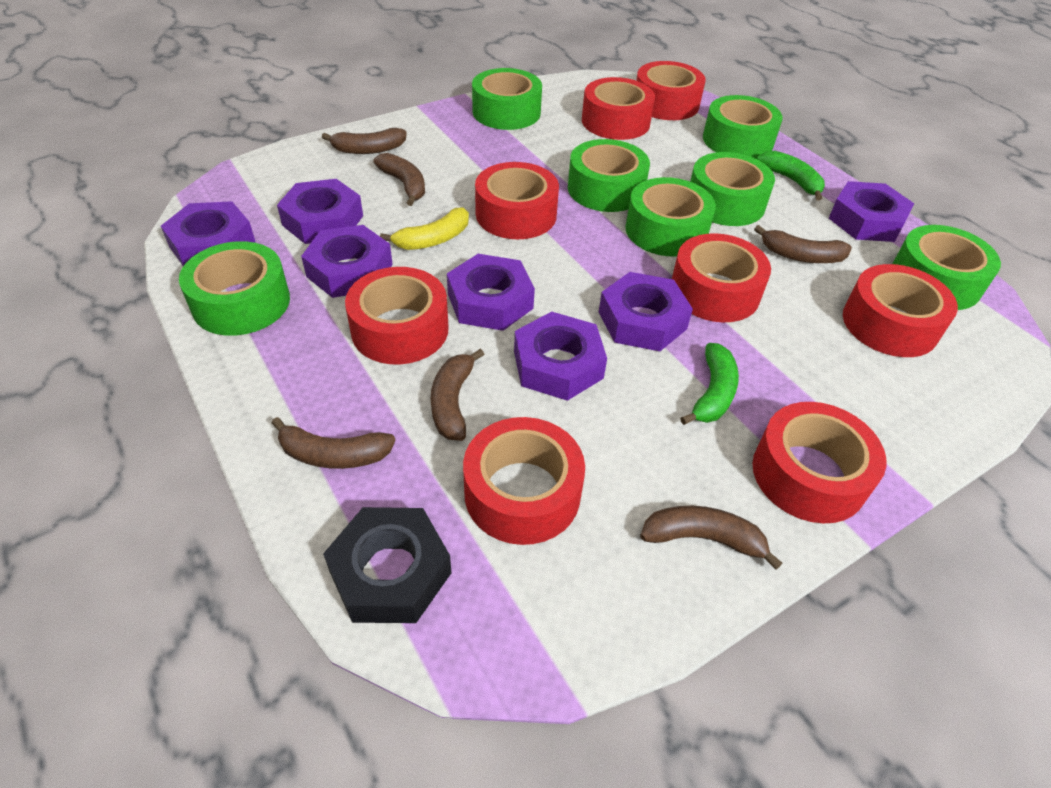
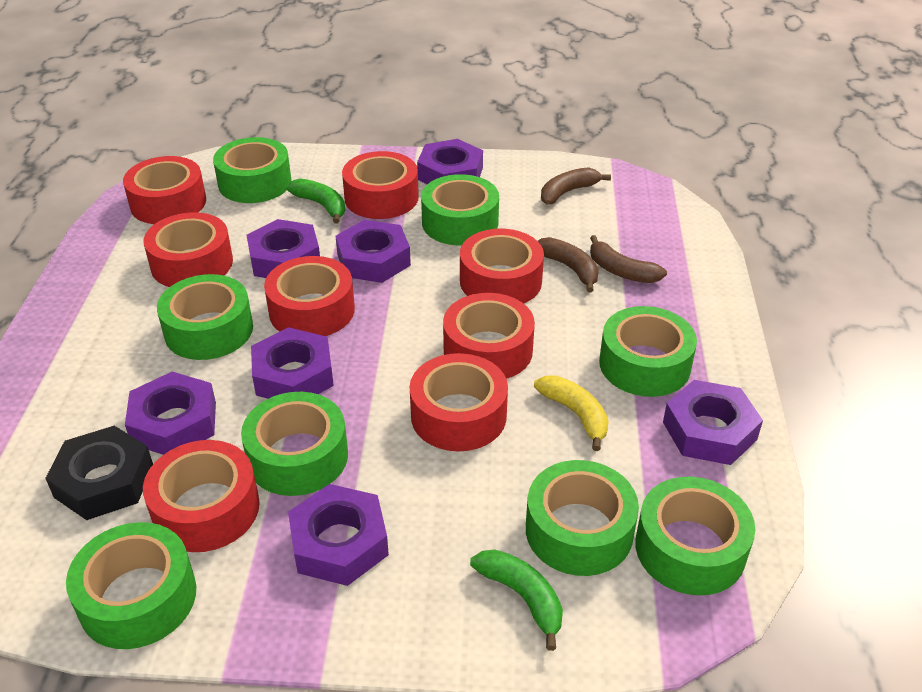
brown banana: 6 -> 3
green tape: 7 -> 8

